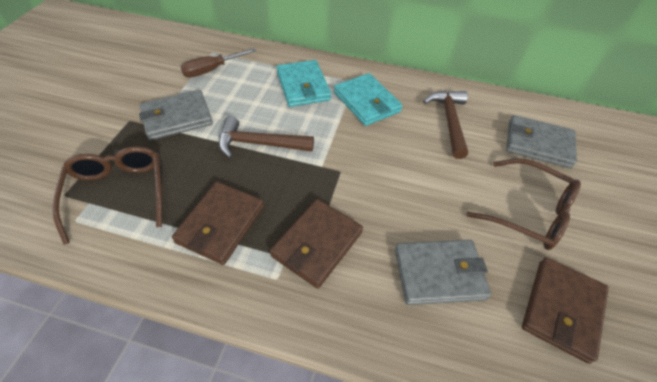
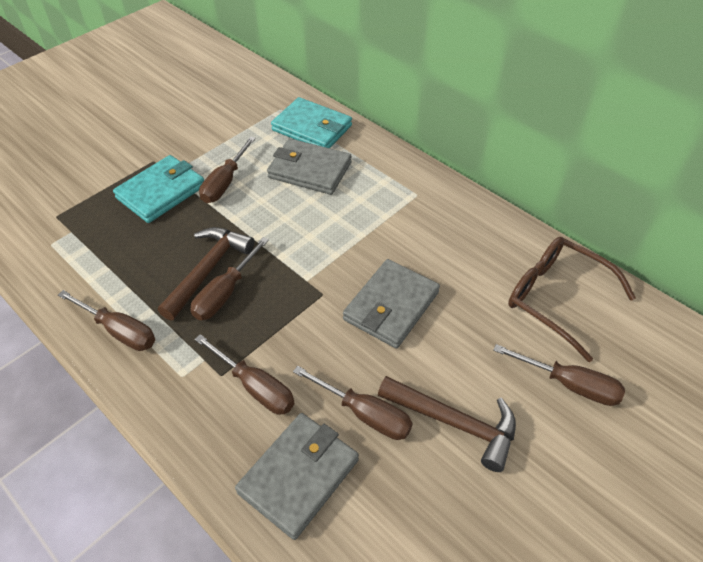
brown glasses: 2 -> 1
brown screwdriver: 1 -> 6
brown wallet: 3 -> 0

